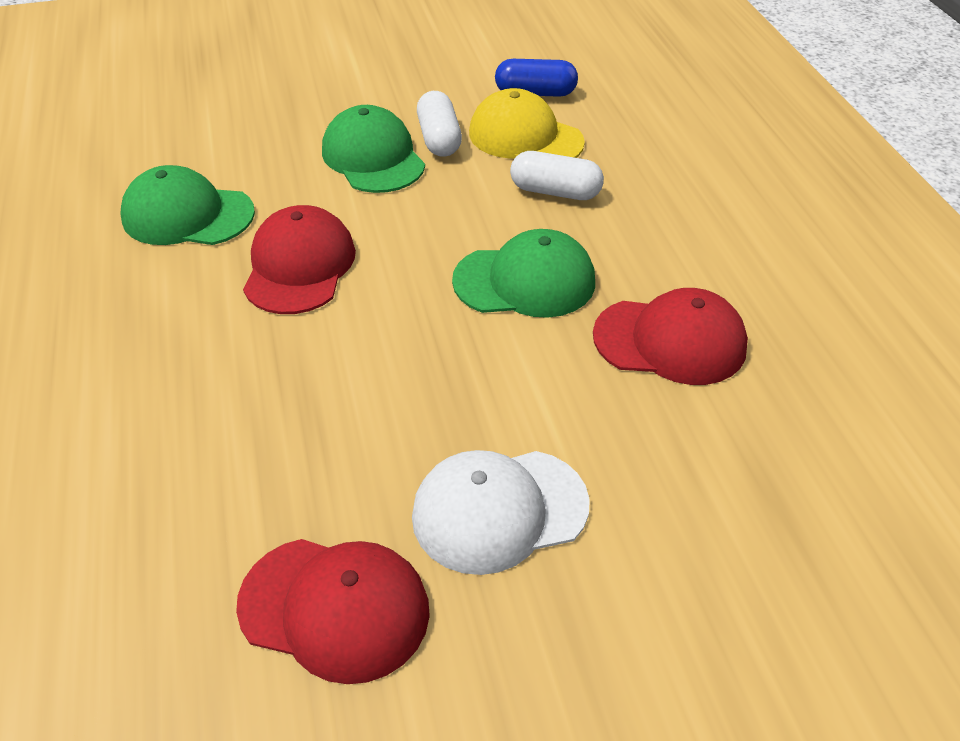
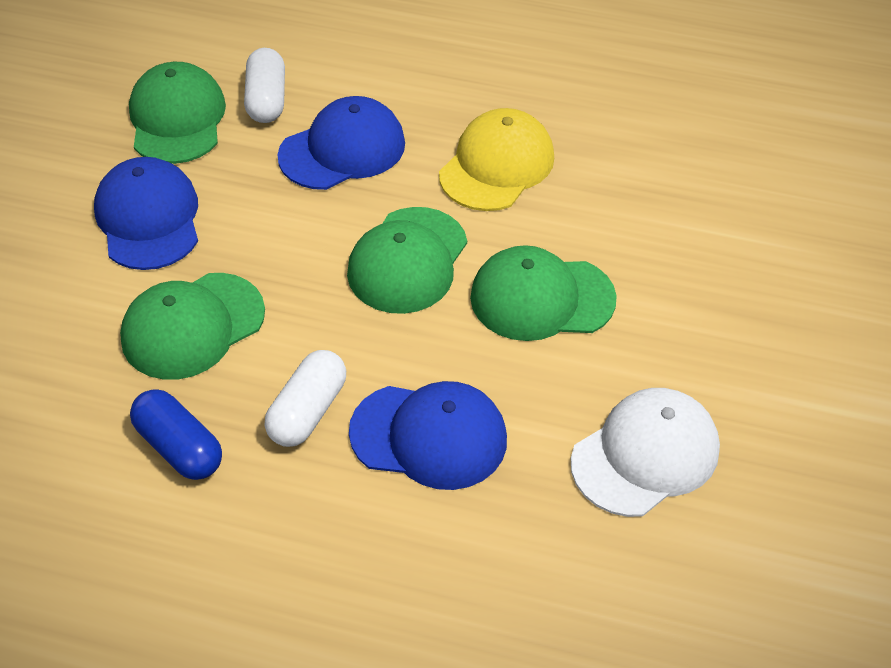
blue cap: 0 -> 3
green cap: 3 -> 4
red cap: 3 -> 0

